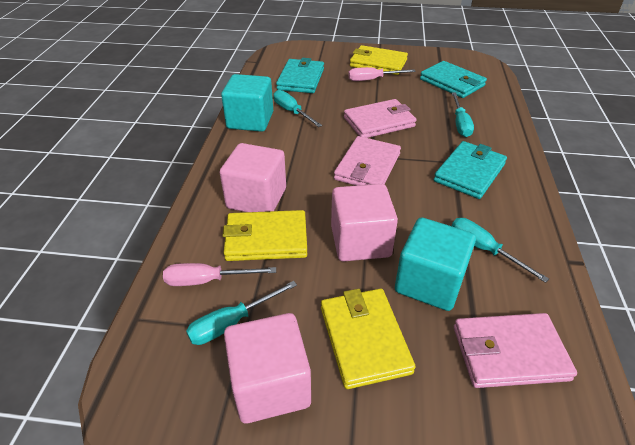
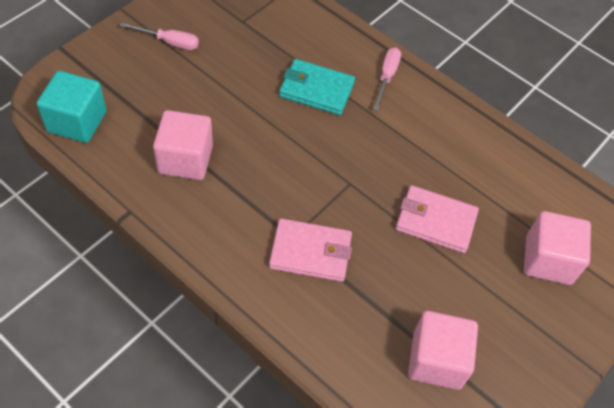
pink wallet: 3 -> 2
turquoise cube: 2 -> 1
turquoise screwdriver: 4 -> 0
turquoise wallet: 3 -> 1
yellow wallet: 3 -> 0

